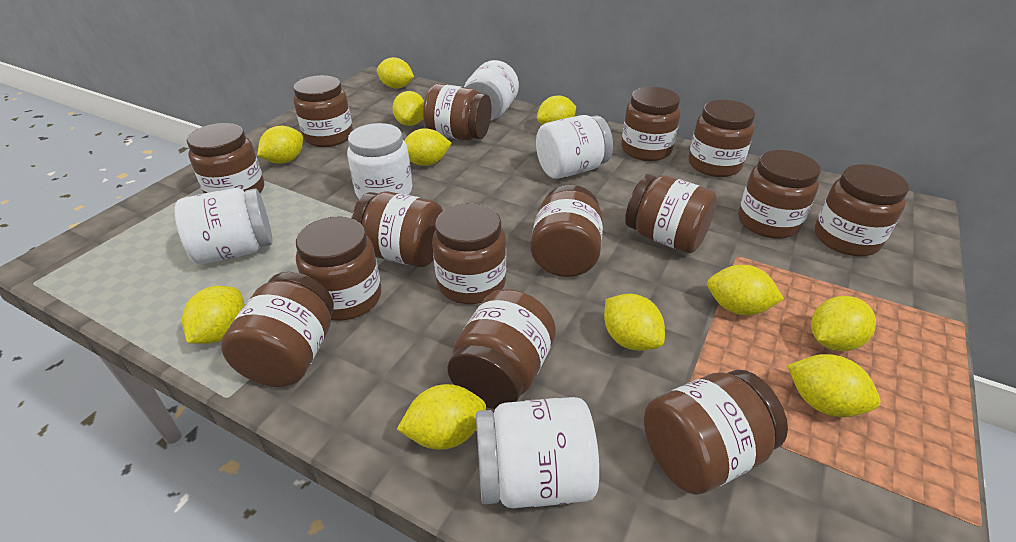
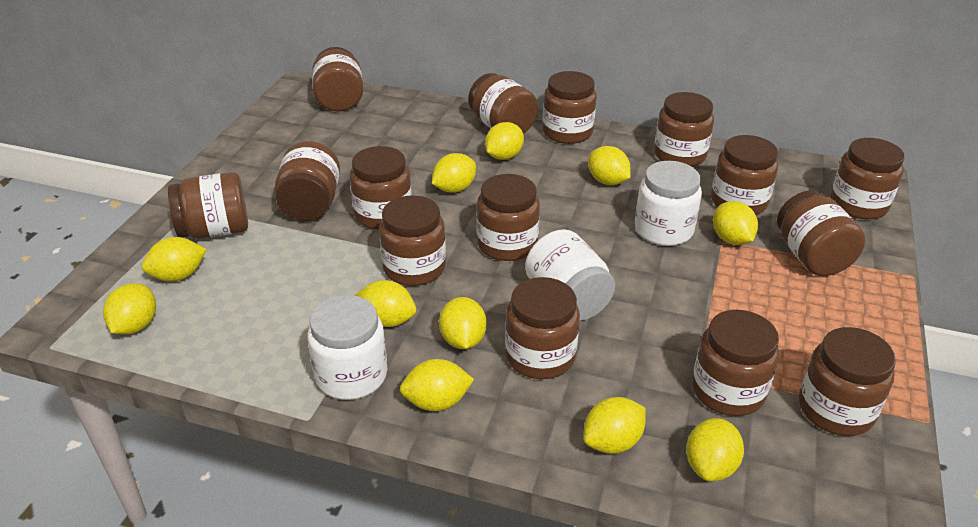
white jar: 5 -> 3

